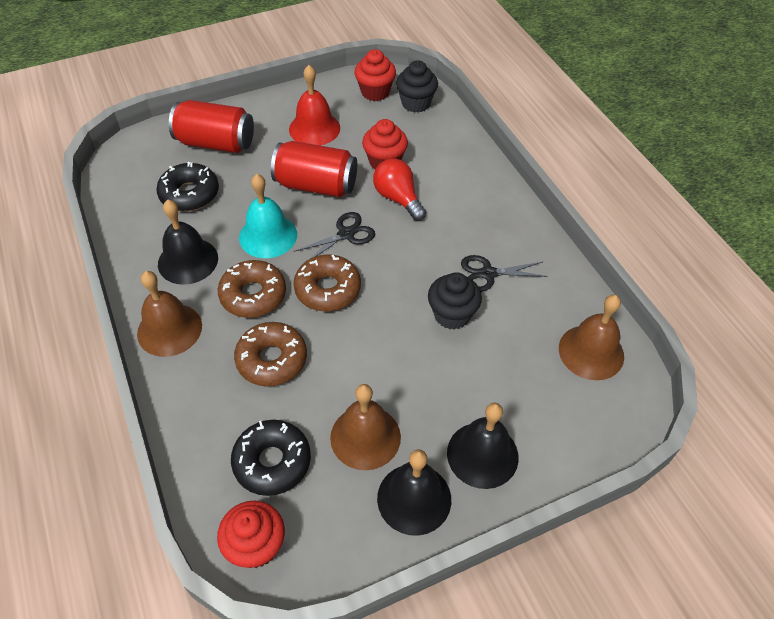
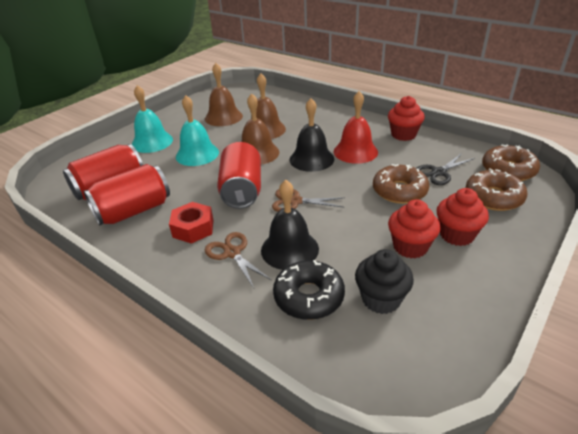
black bell: 3 -> 2
black cupcake: 2 -> 1
black donut: 2 -> 1
black scissors: 2 -> 1
brown scissors: 0 -> 2
red can: 2 -> 3
red light bulb: 1 -> 0
red nut: 0 -> 1
turquoise bell: 1 -> 2

